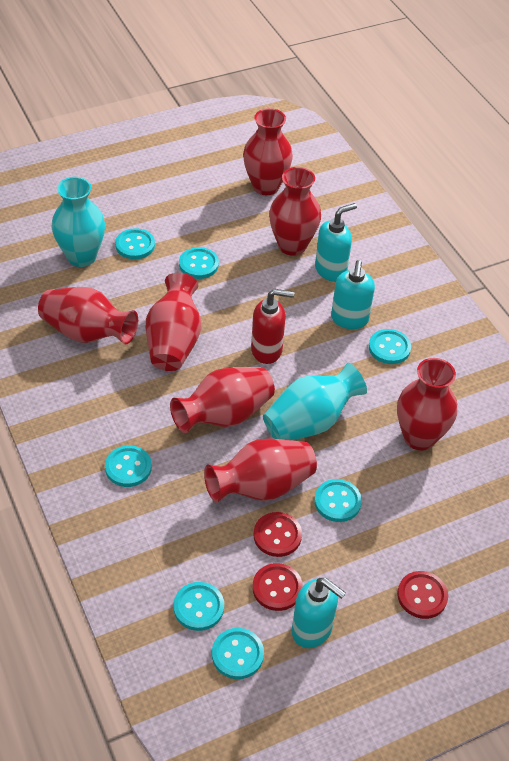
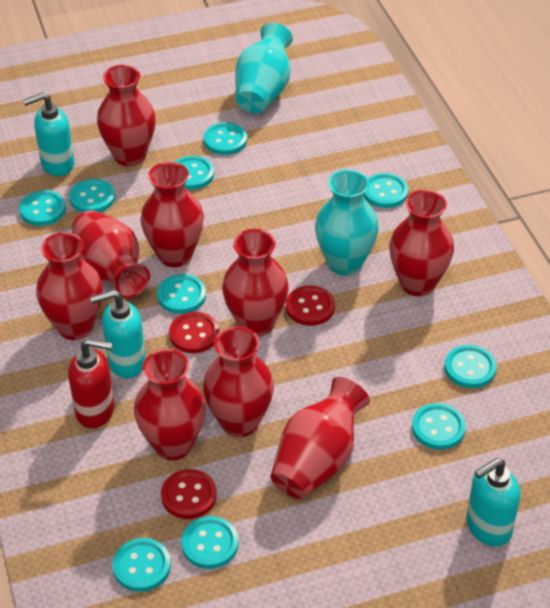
red vase: 7 -> 9
turquoise button: 7 -> 10

